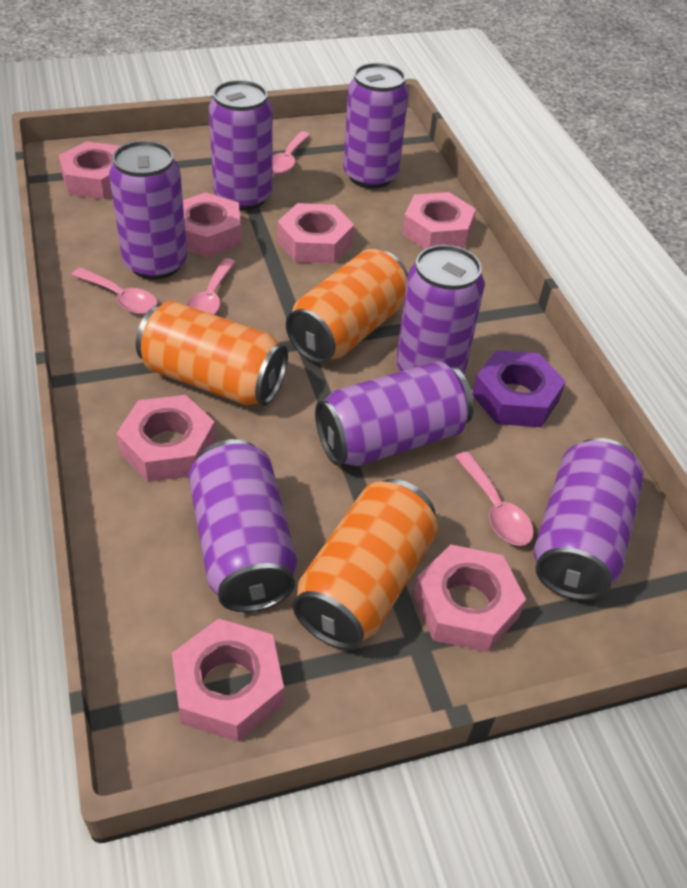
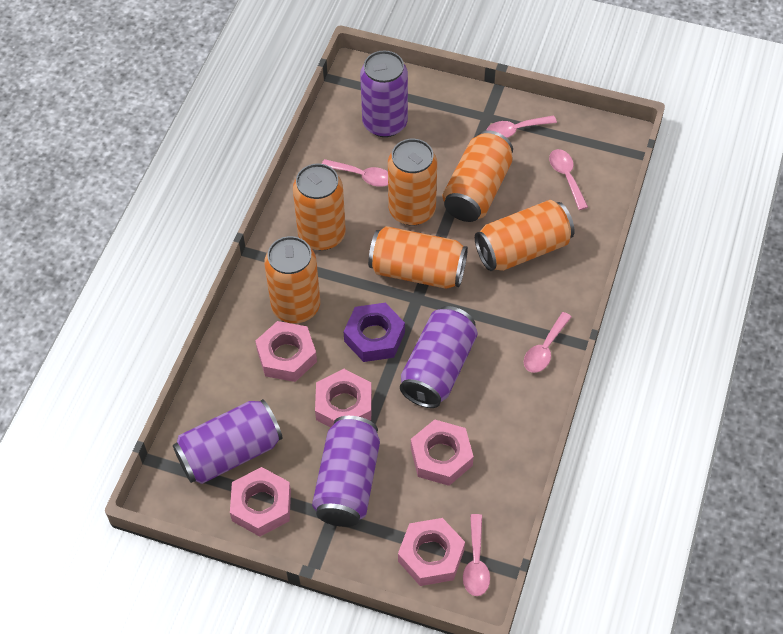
orange can: 3 -> 6
pink nut: 7 -> 5
pink spoon: 4 -> 5
purple can: 7 -> 4

